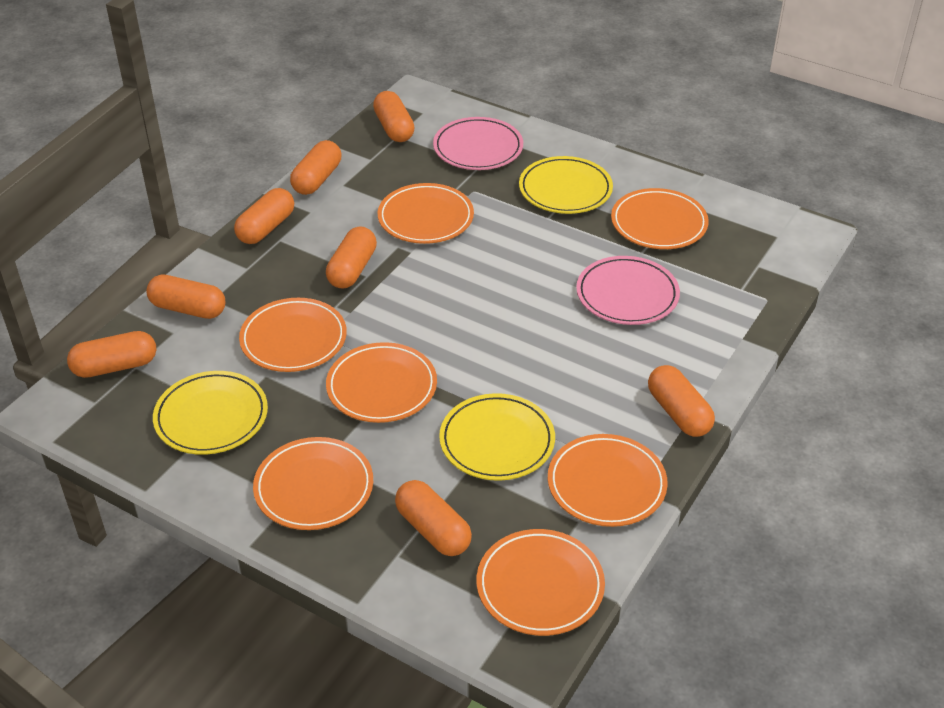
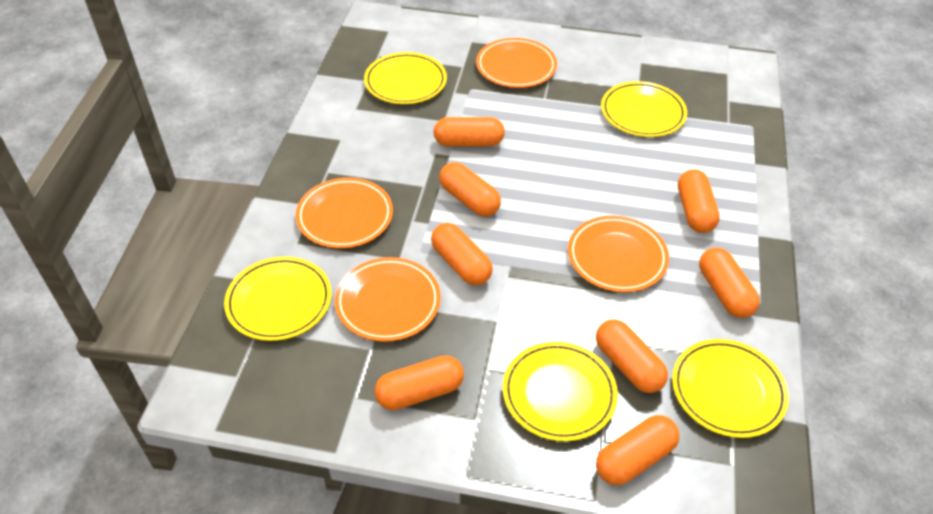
orange plate: 7 -> 4
pink plate: 2 -> 0
yellow plate: 3 -> 5

